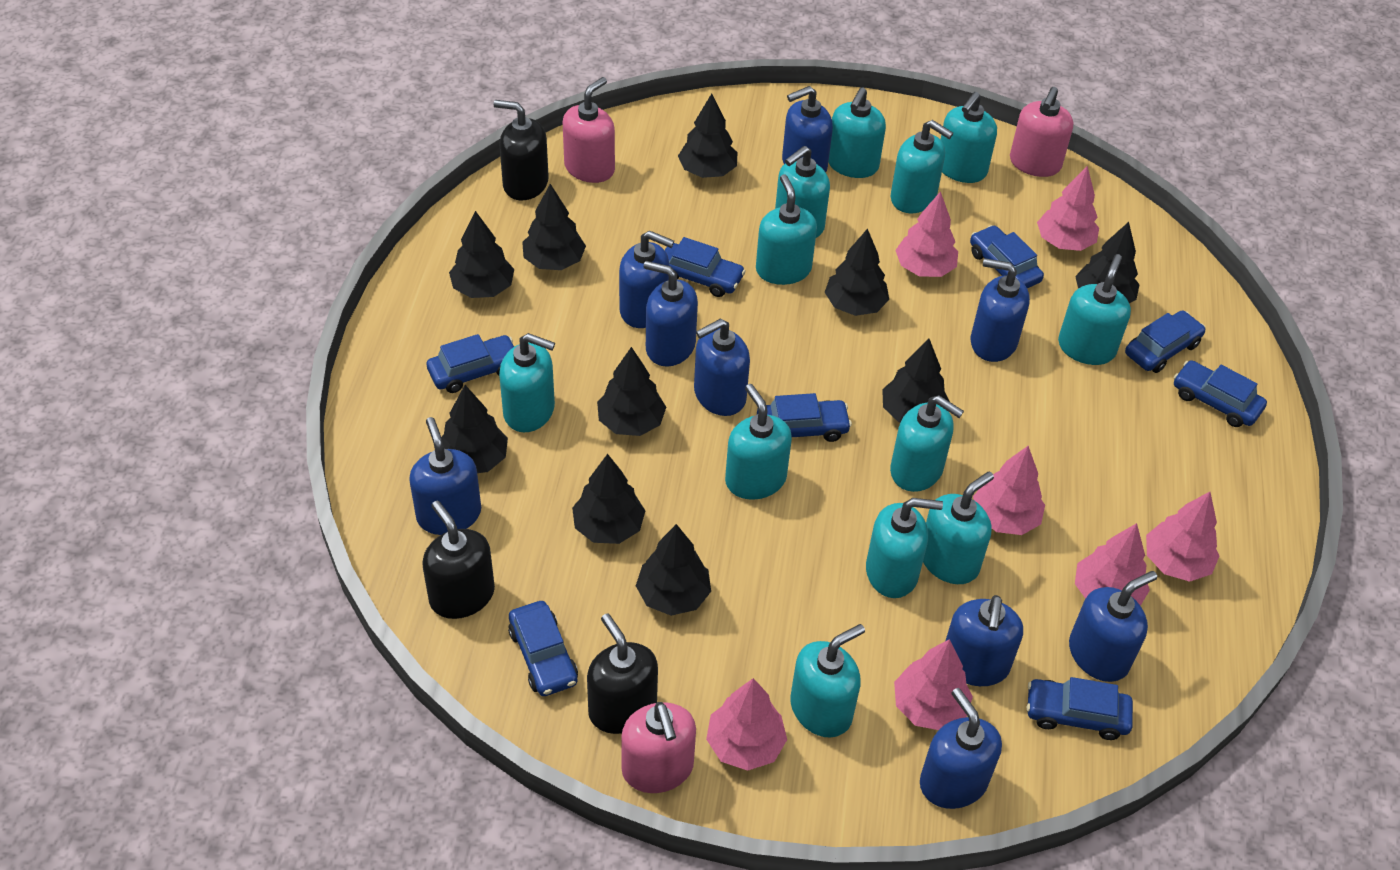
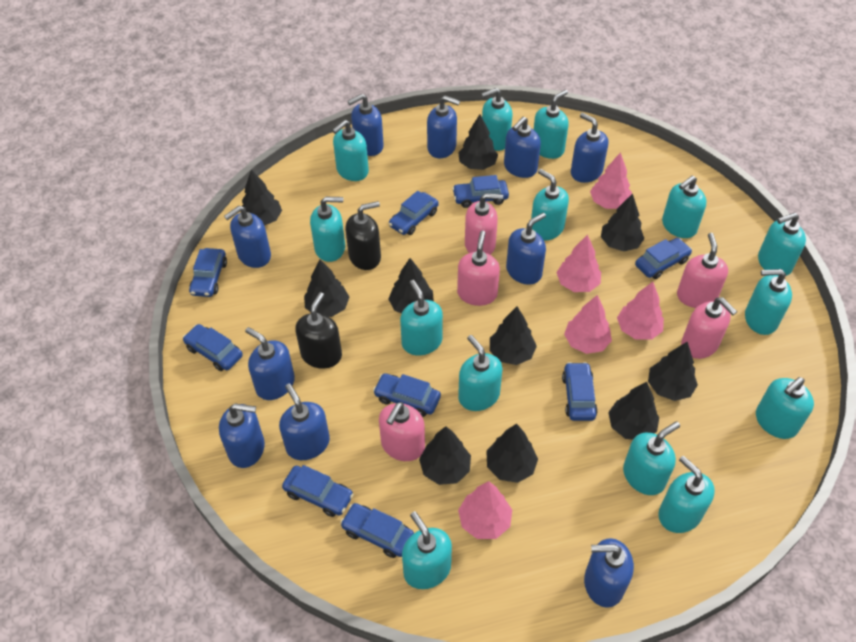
black soap dispenser: 3 -> 2
blue car: 8 -> 9
blue soap dispenser: 9 -> 10
pink soap dispenser: 3 -> 5
pink tree: 7 -> 5
turquoise soap dispenser: 12 -> 14

